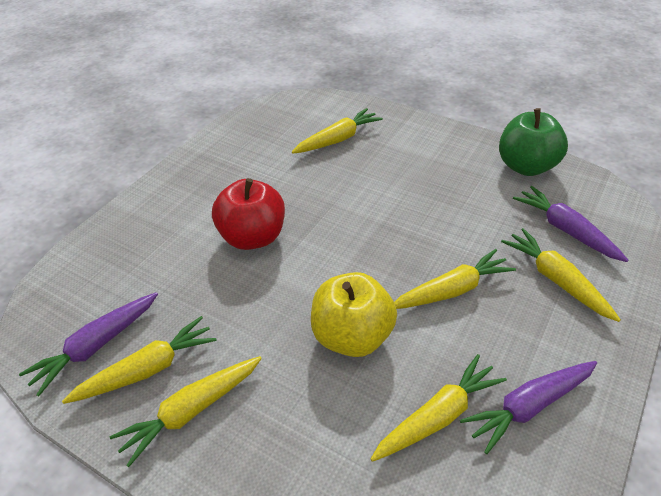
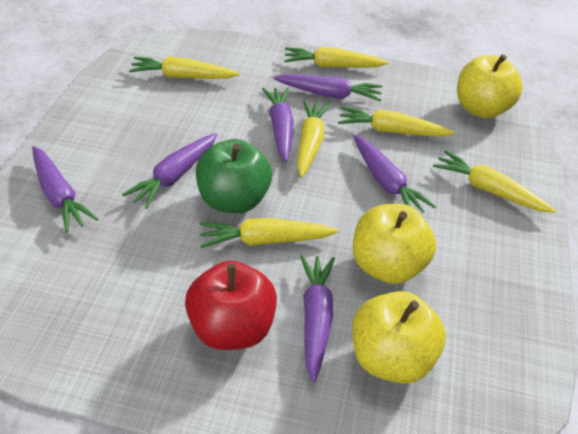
purple carrot: 3 -> 6
yellow apple: 1 -> 3

